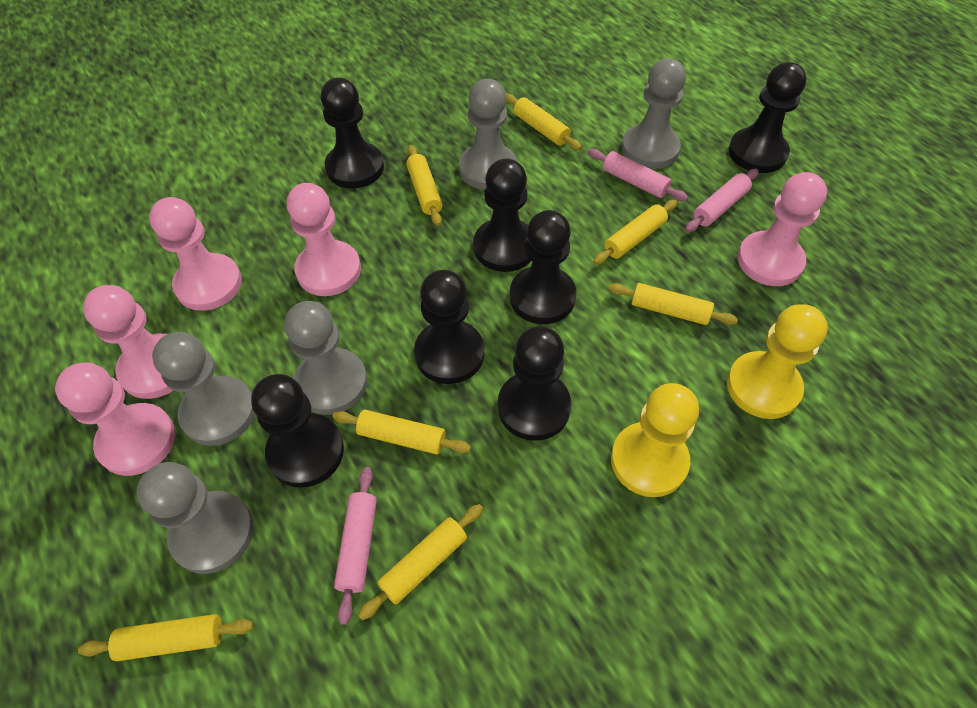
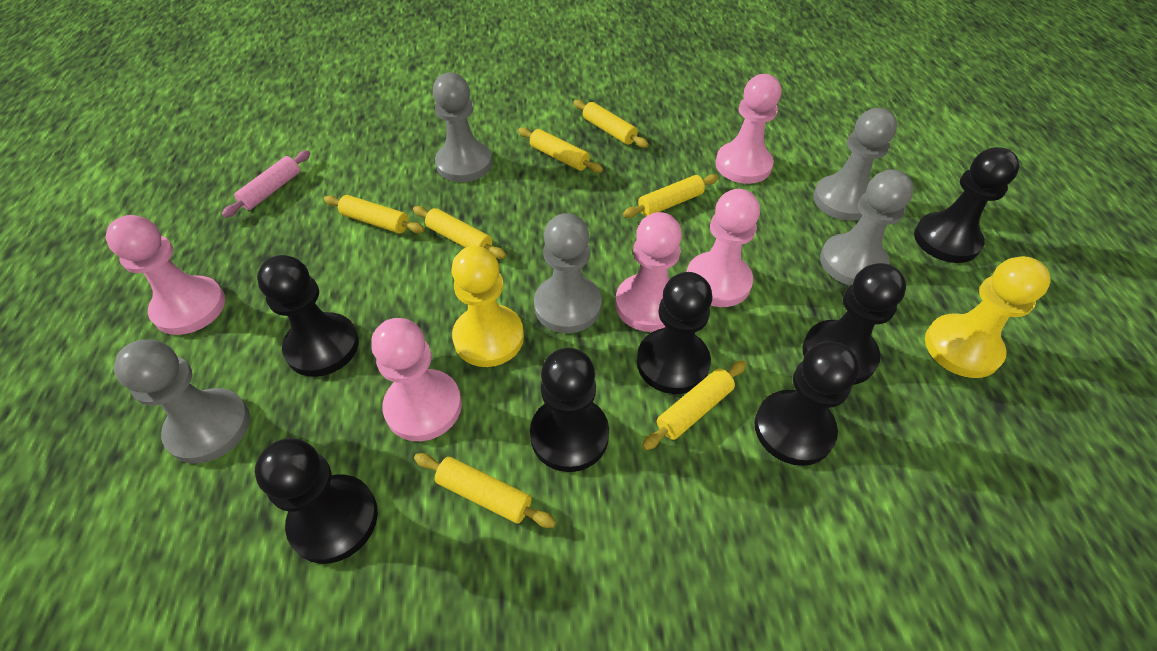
pink rolling pin: 3 -> 1

